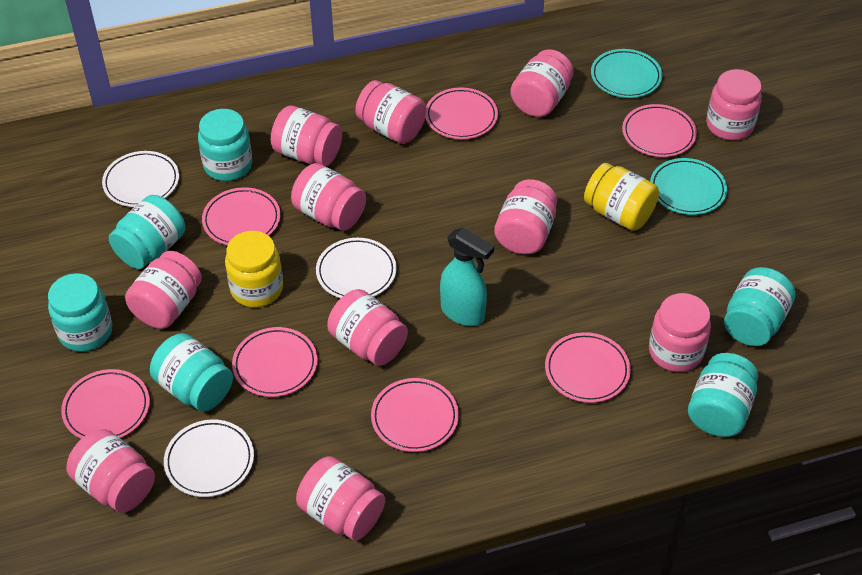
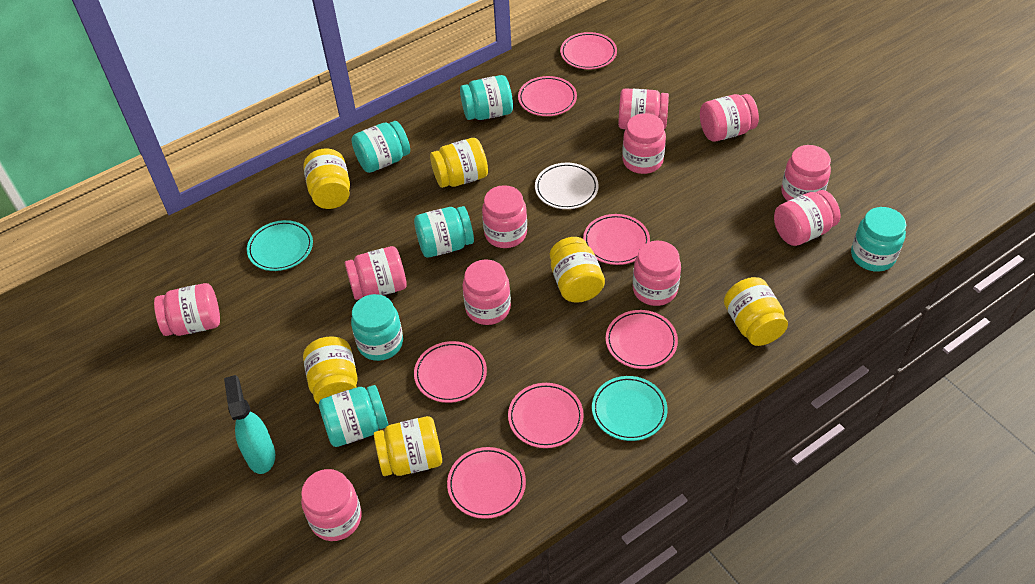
white plate: 3 -> 1
yellow jar: 2 -> 6

